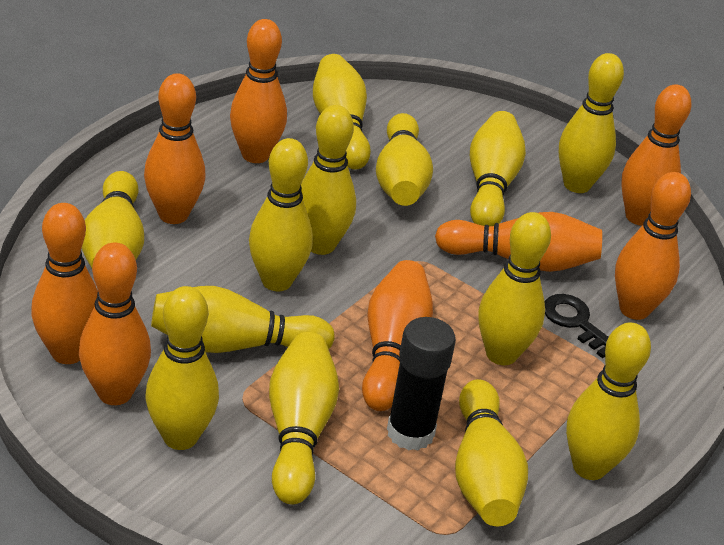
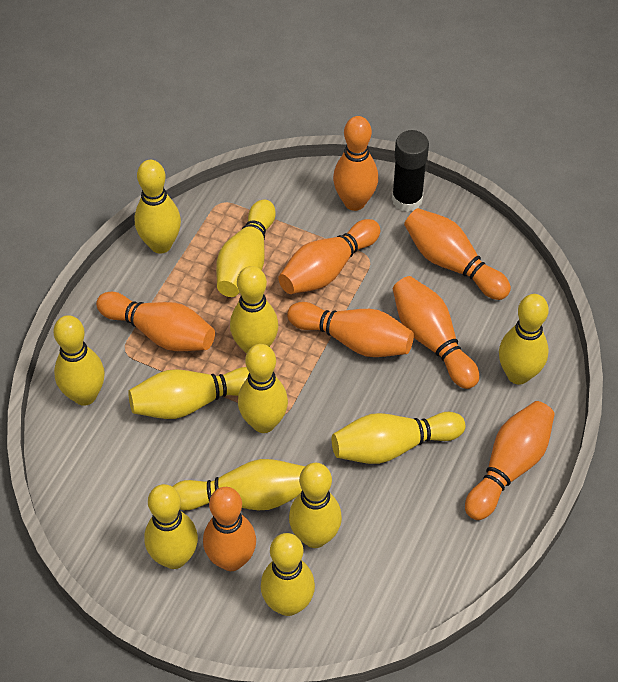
black key: 1 -> 0
yellow bowling pin: 13 -> 12

